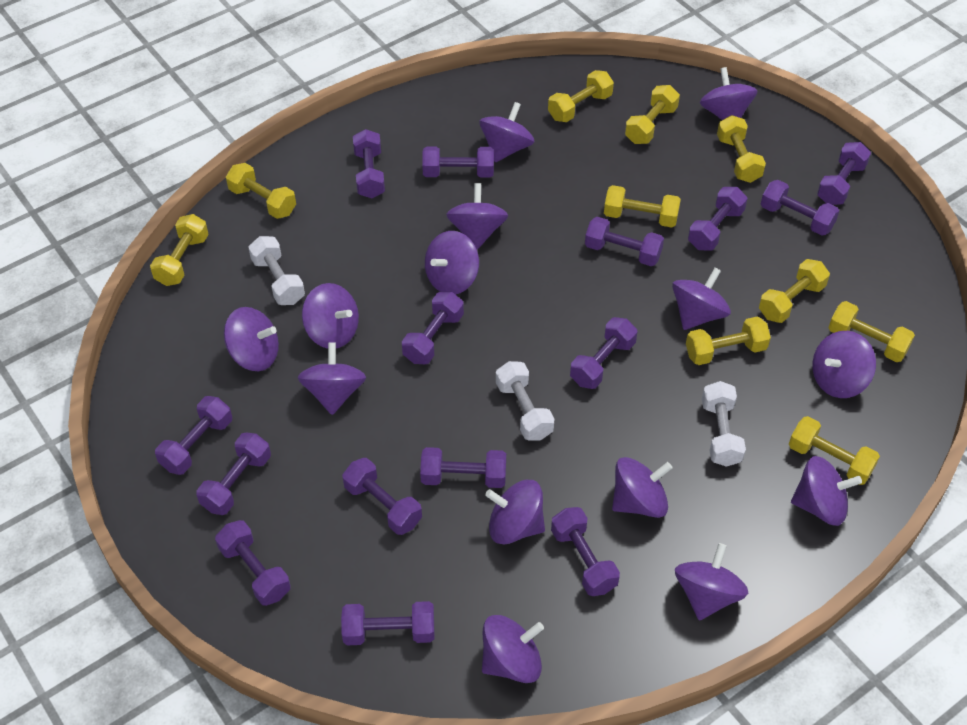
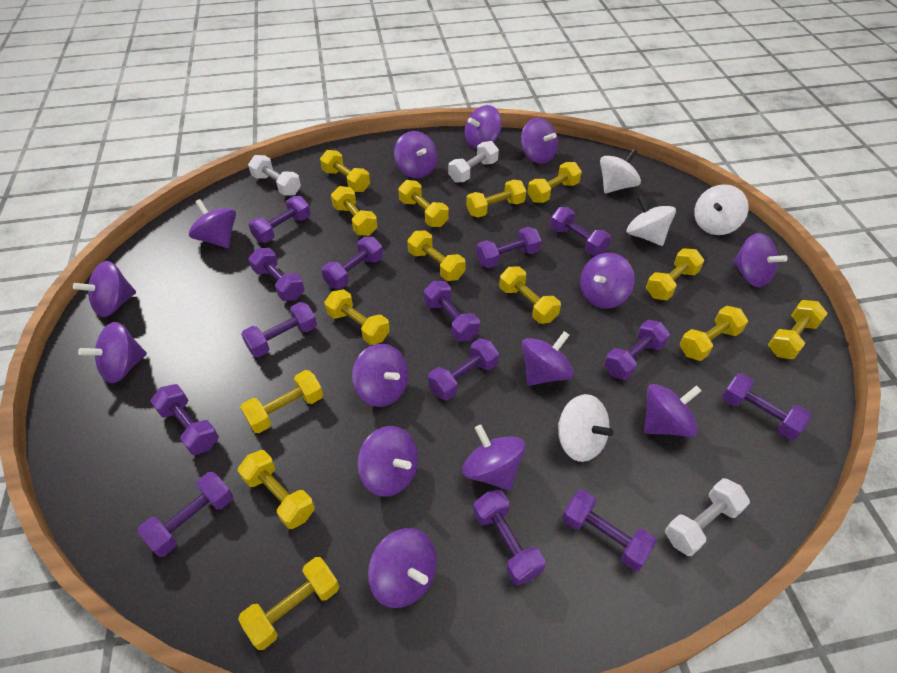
purple dumbbell: 15 -> 14
white spinning top: 0 -> 4
yellow dumbbell: 10 -> 14

